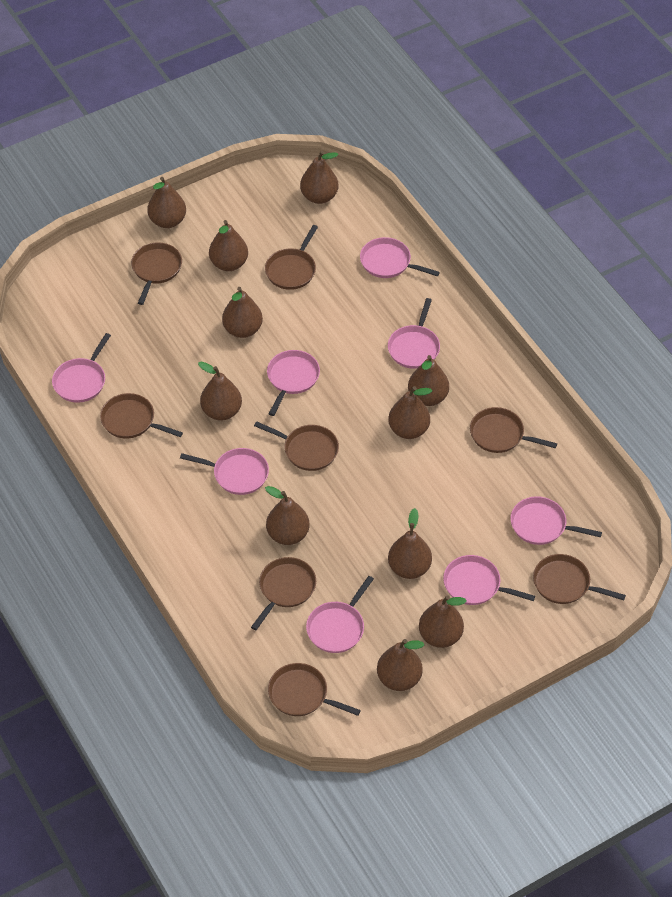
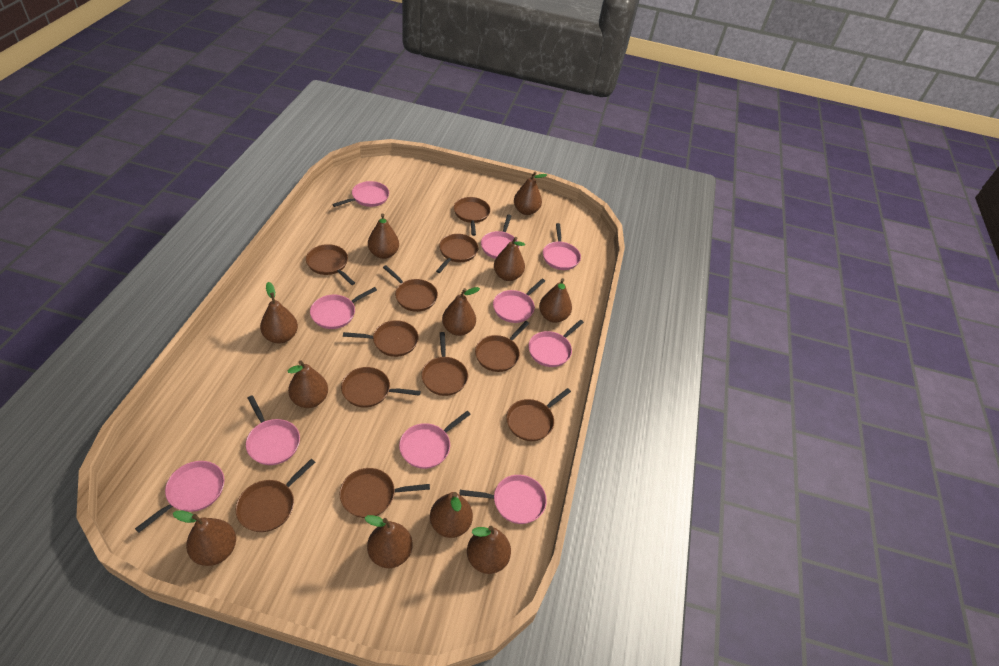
brown pan: 8 -> 11
pink pan: 8 -> 10

